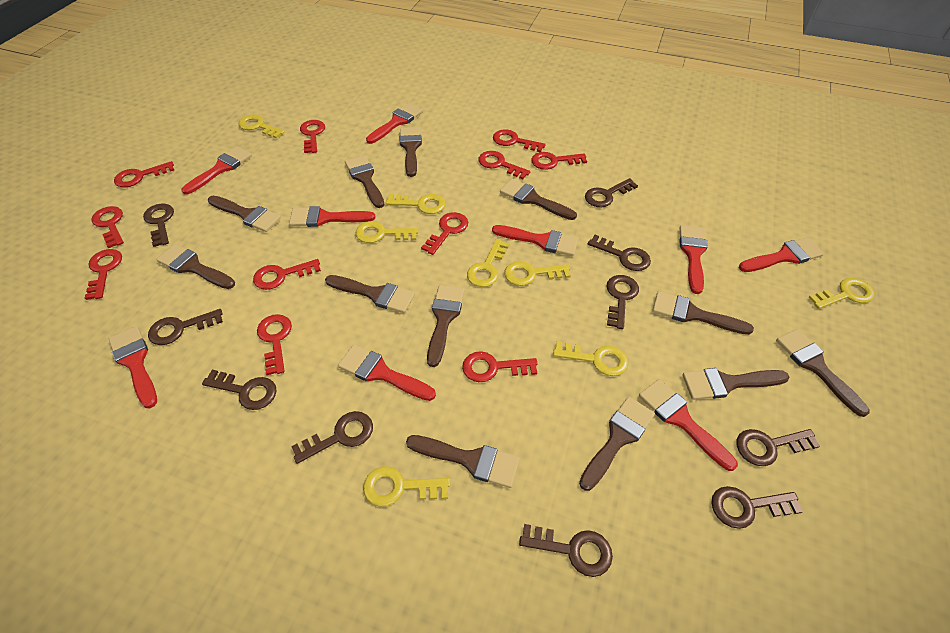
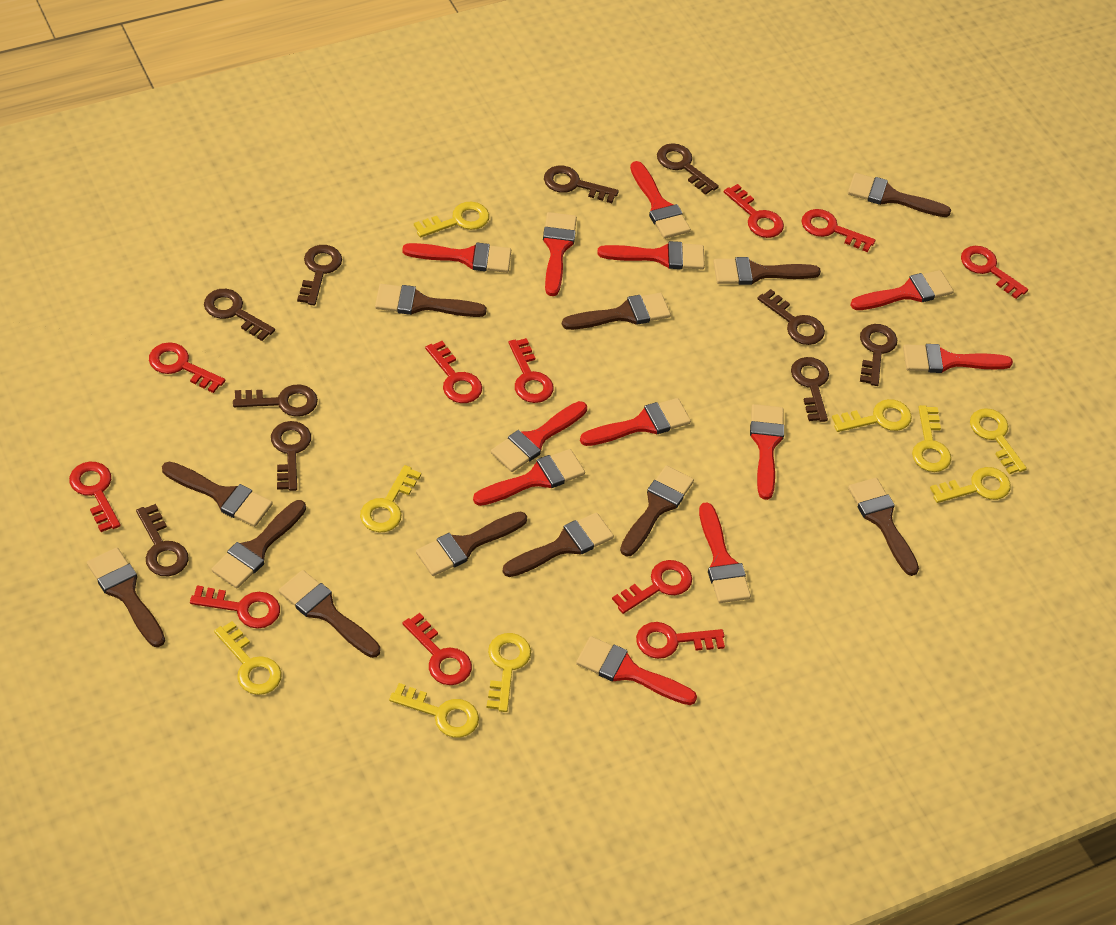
red brush: 9 -> 12
yellow key: 8 -> 9

